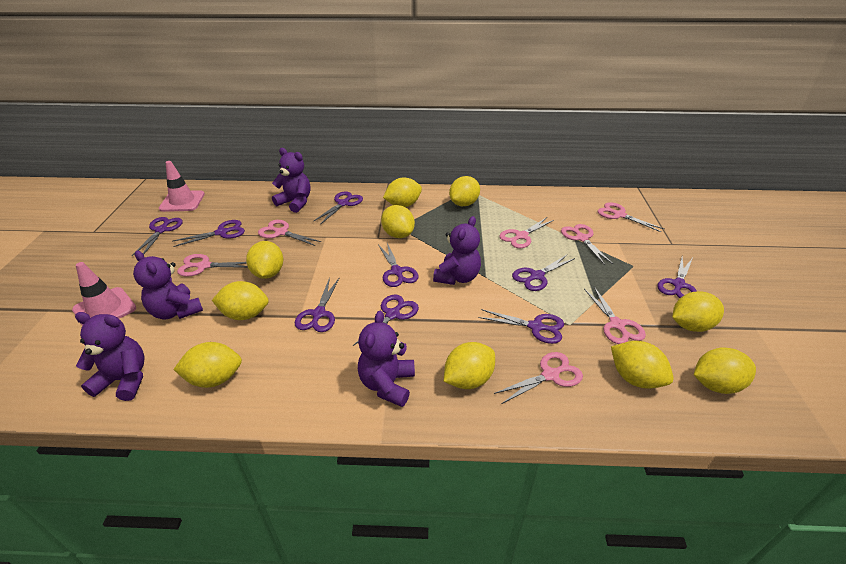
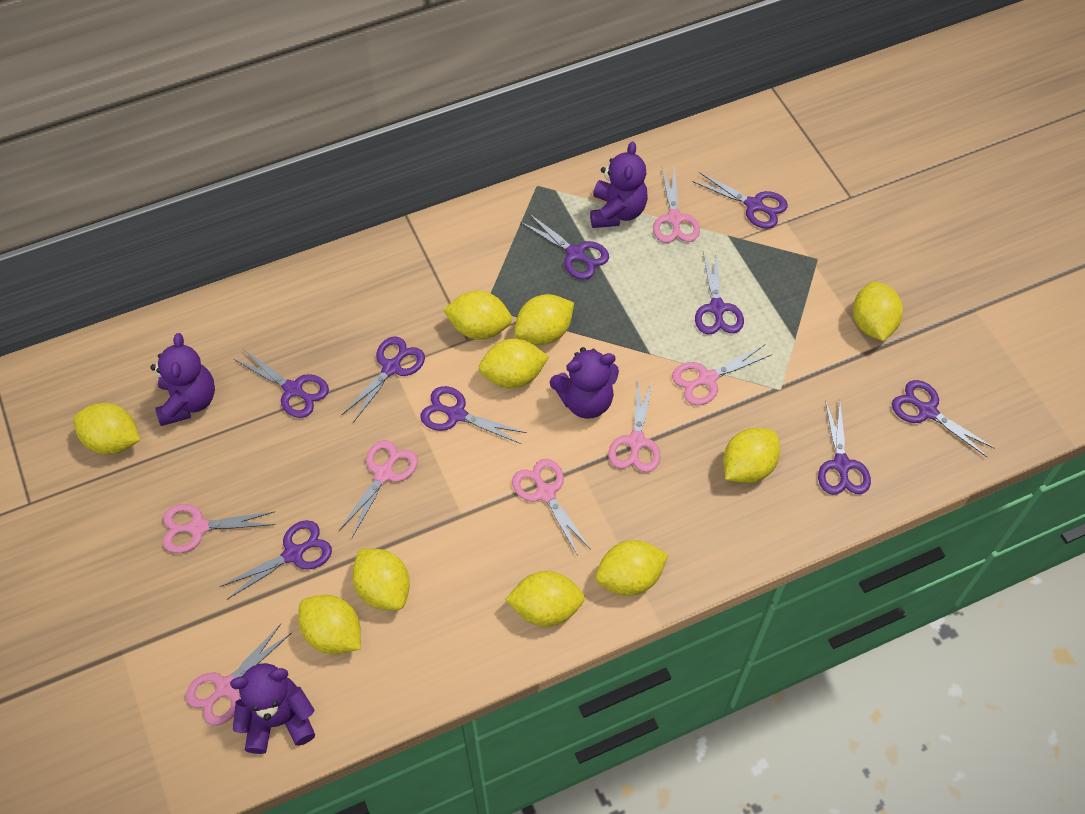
pink traffic cone: 2 -> 0
purple teddy bear: 5 -> 4

